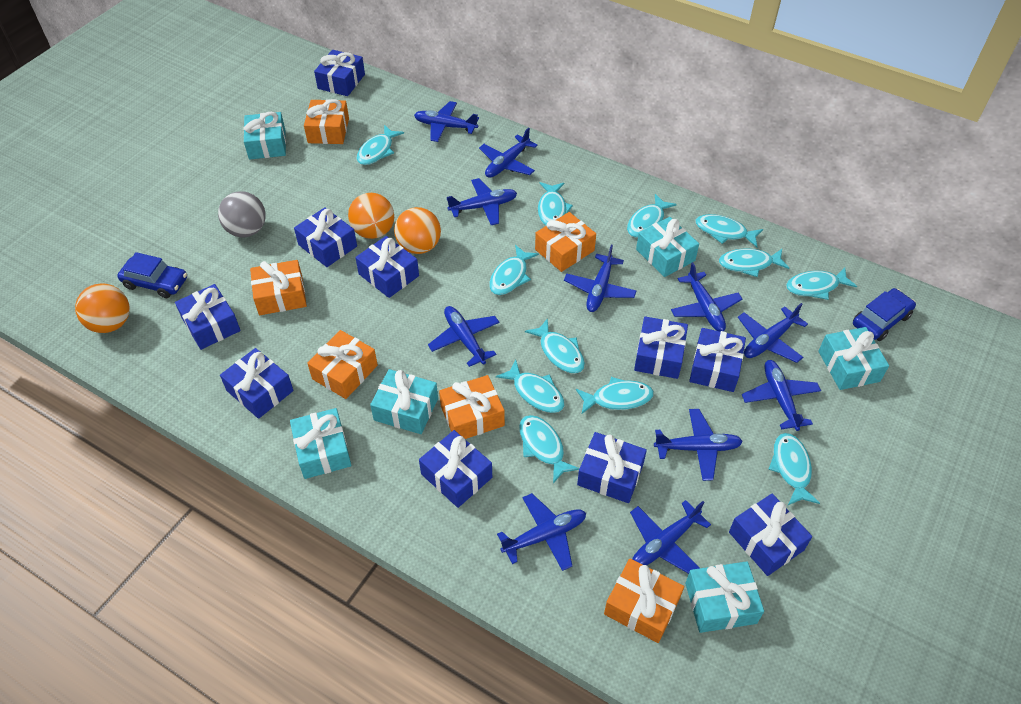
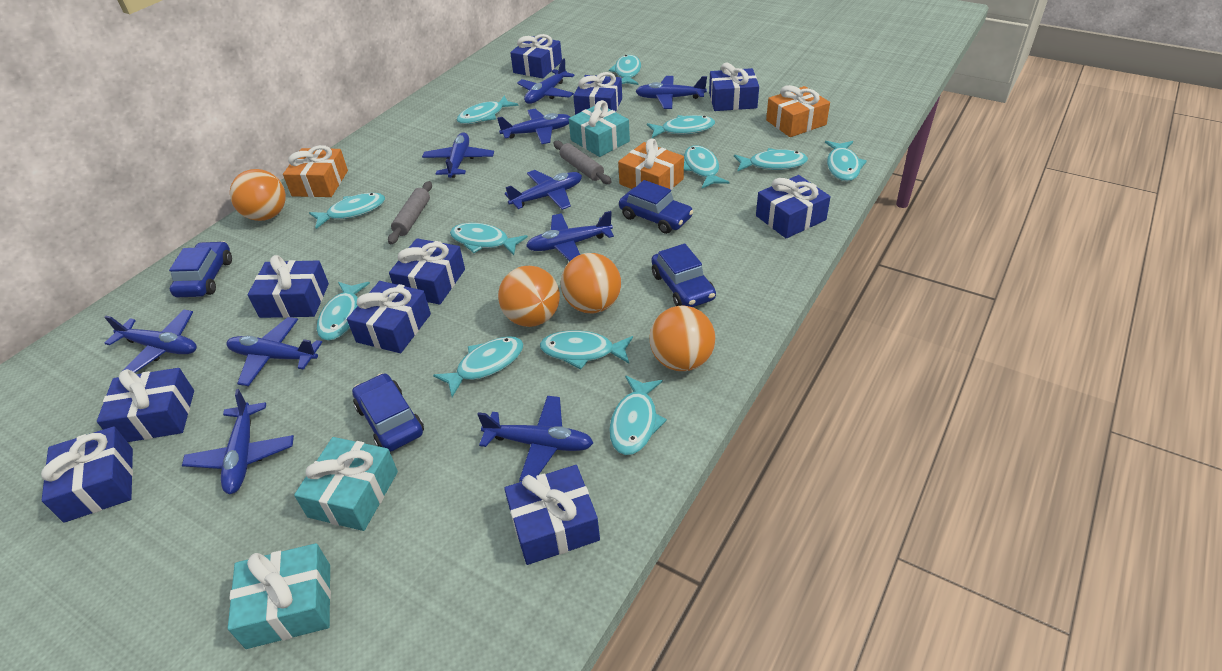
blue car: 2 -> 4
blue plane: 11 -> 10
grey ball: 1 -> 0
grey rolling pin: 0 -> 2
orange ball: 3 -> 4
orange gift: 6 -> 3
turquoise gift: 6 -> 3

